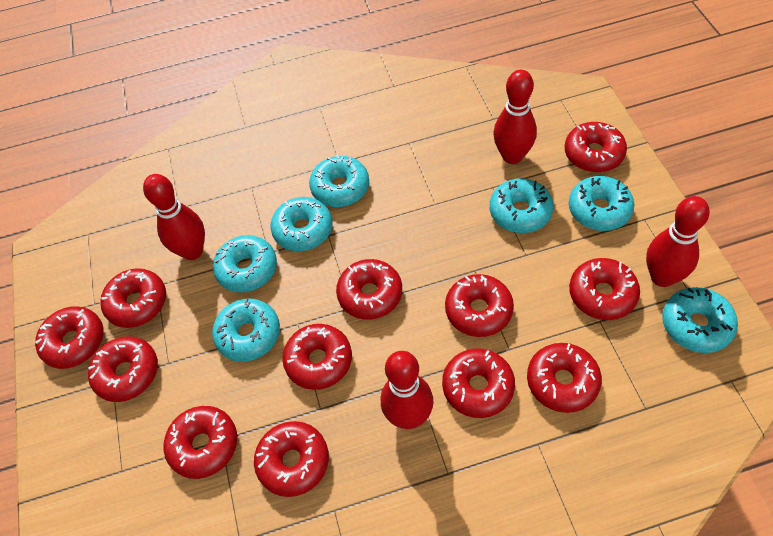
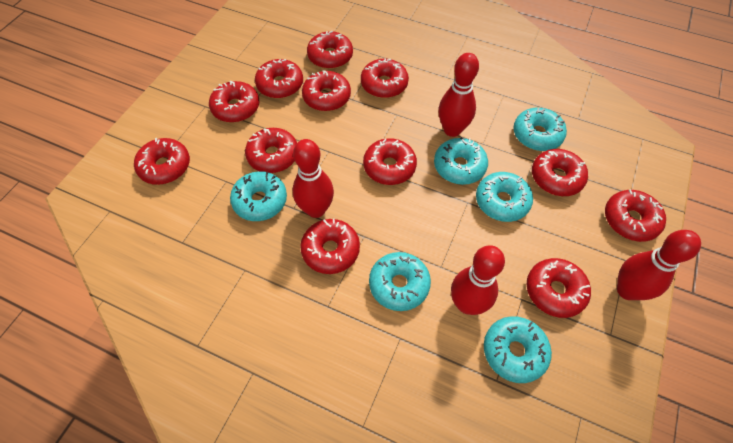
turquoise donut: 7 -> 6

